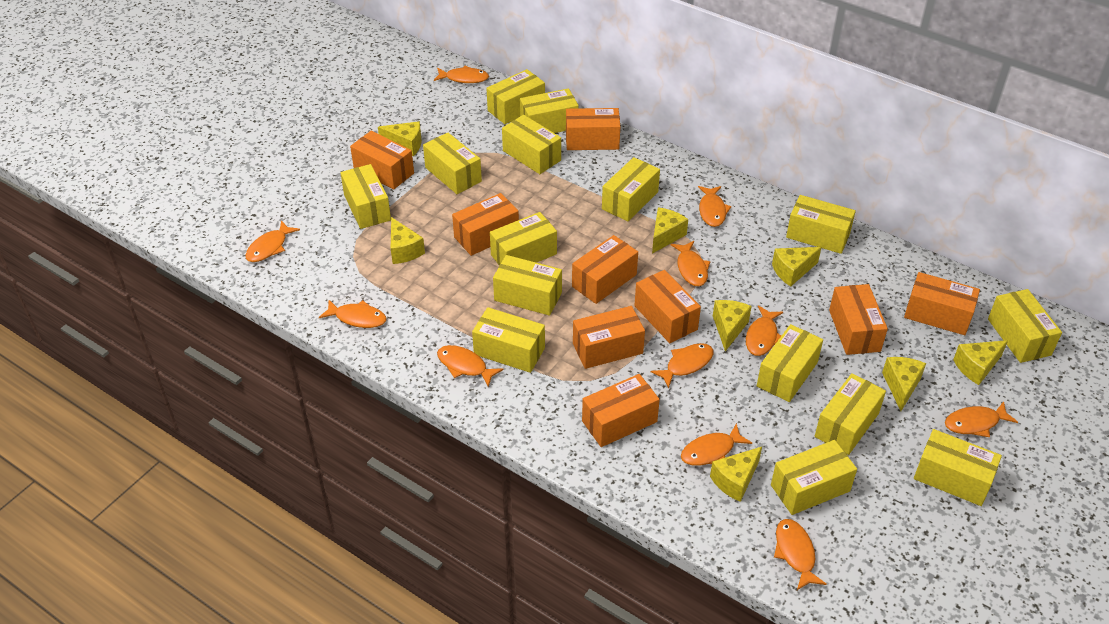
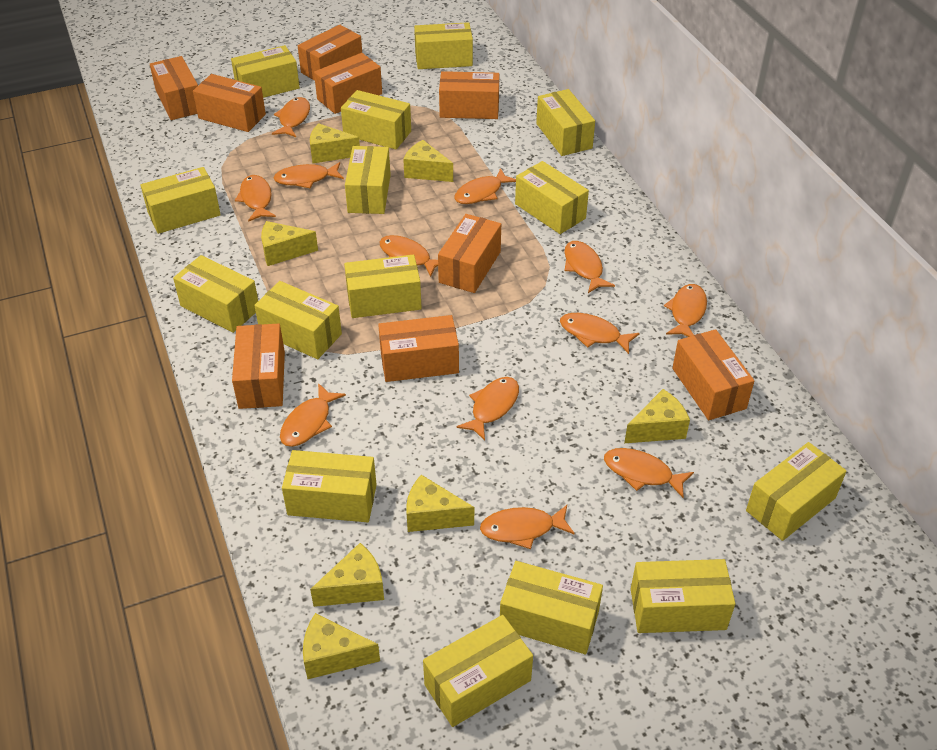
orange fish: 11 -> 12
yellow cheese: 8 -> 7

